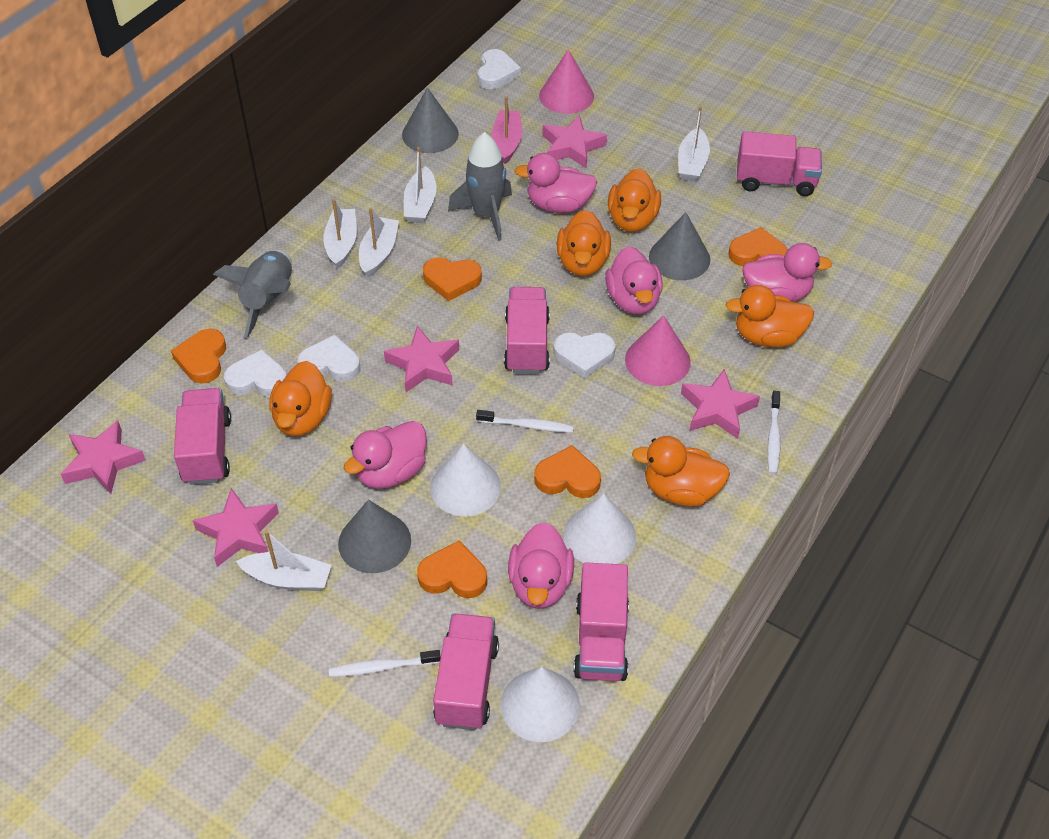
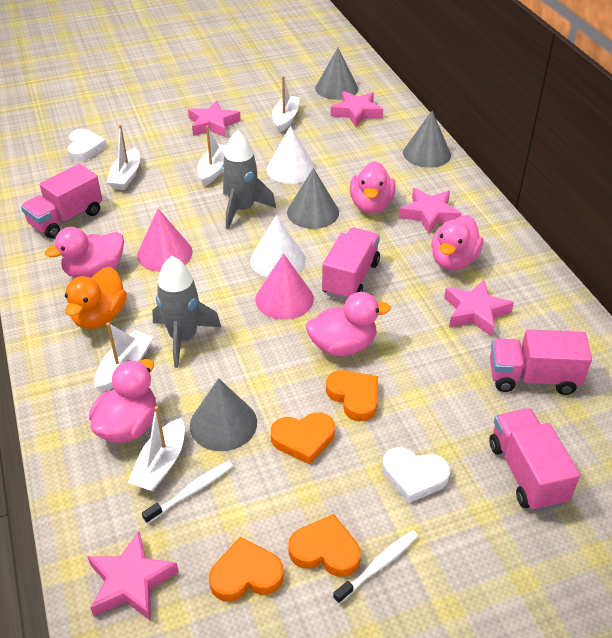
grey cone: 3 -> 4
orange duck: 5 -> 1
orange heart: 5 -> 4
pink boat: 1 -> 0
pink truck: 5 -> 4
white cone: 3 -> 2
white heart: 4 -> 2
white toothbrush: 3 -> 2

